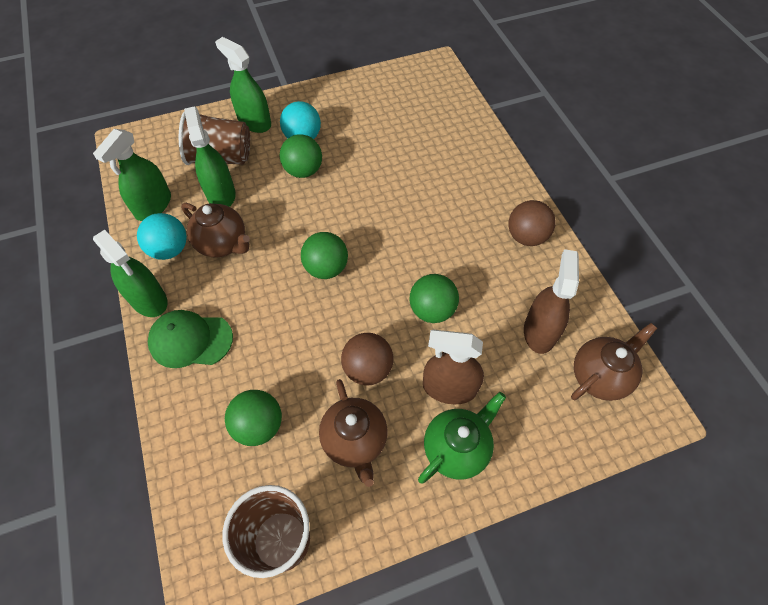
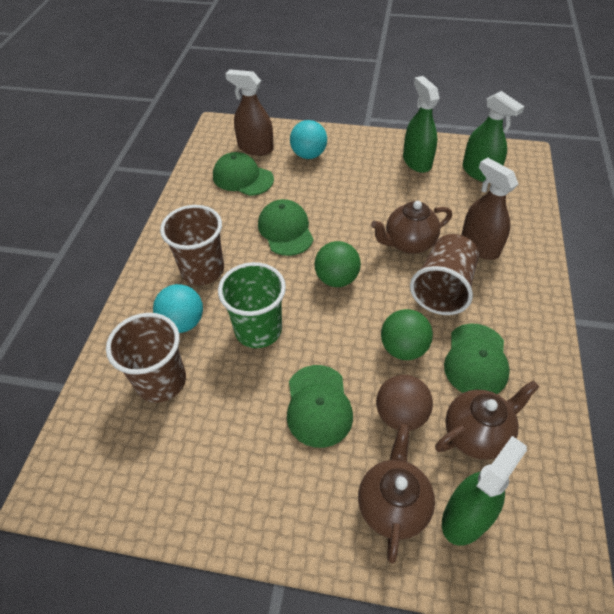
brown ball: 2 -> 1
brown cup: 2 -> 3
green ball: 4 -> 2
green cap: 1 -> 4
green cup: 0 -> 1
green spray bottle: 4 -> 3
green teapot: 1 -> 0

